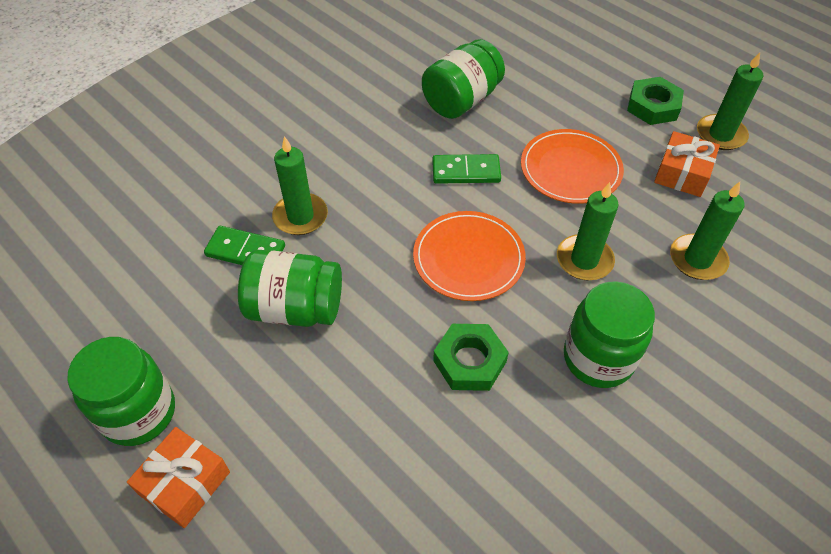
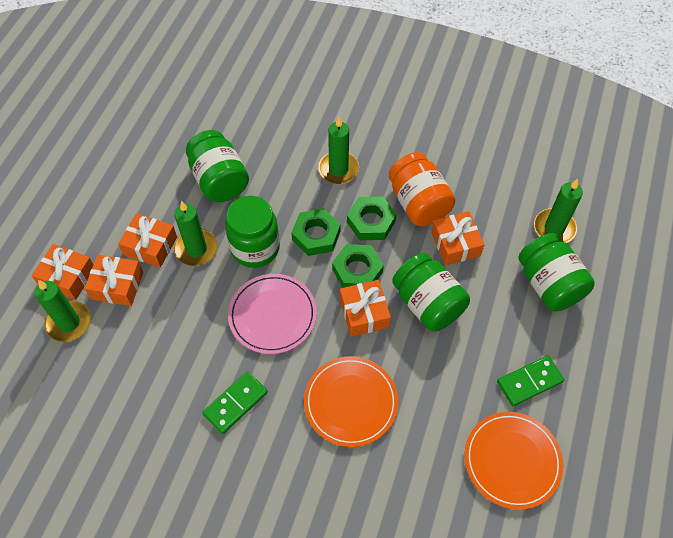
green nut: 2 -> 3
orange gift: 2 -> 5
orange jar: 0 -> 1
pink plate: 0 -> 1

